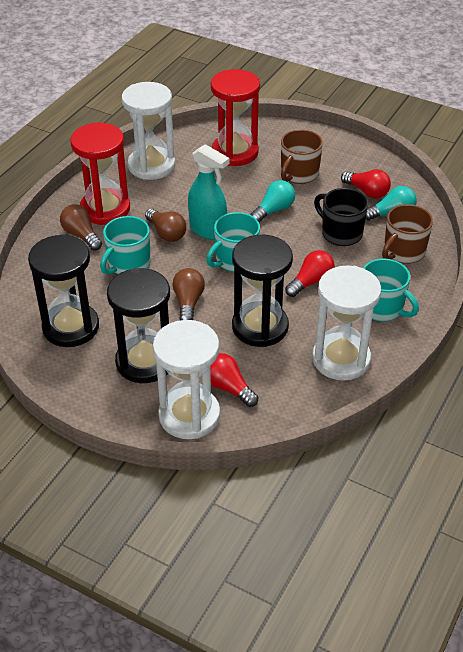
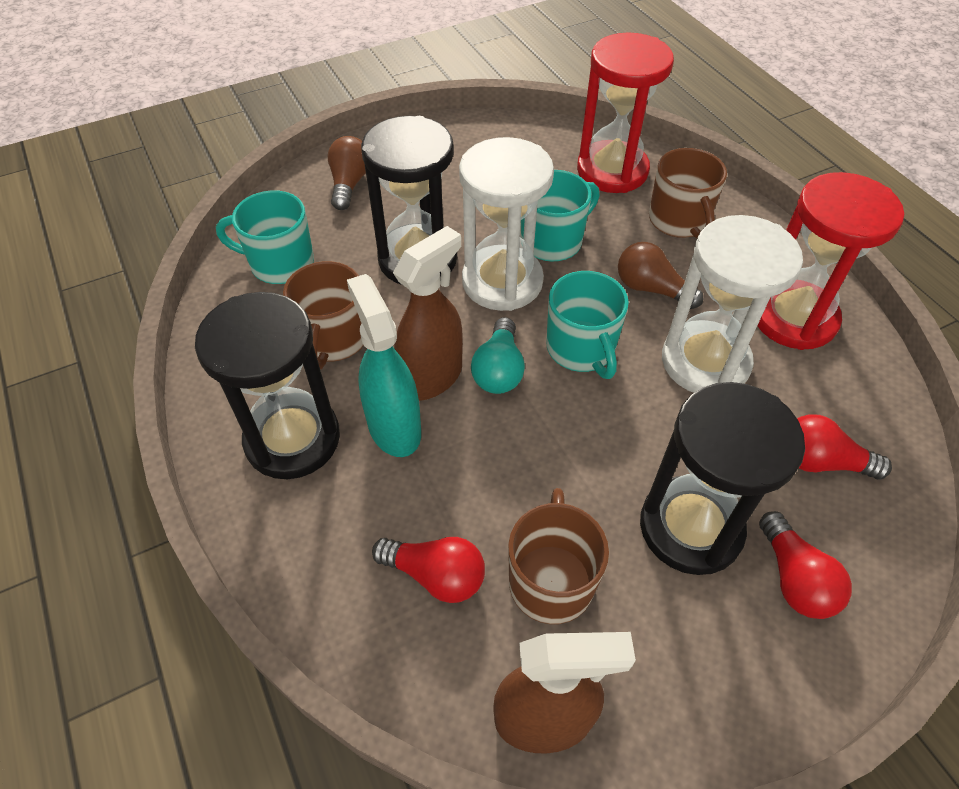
black mug: 1 -> 0
brown light bulb: 3 -> 2
brown mug: 2 -> 3
brown spray bottle: 0 -> 2
turquoise light bulb: 2 -> 1
white hourglass: 3 -> 2

